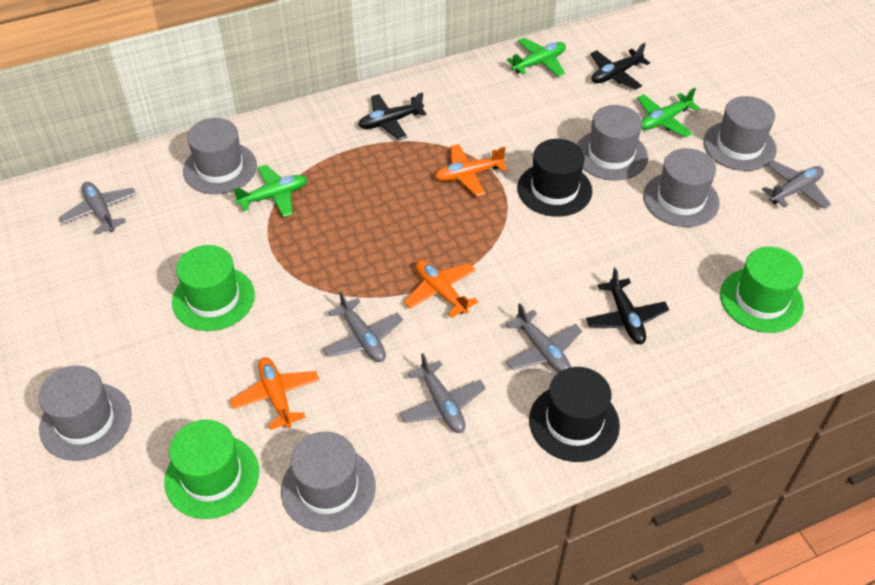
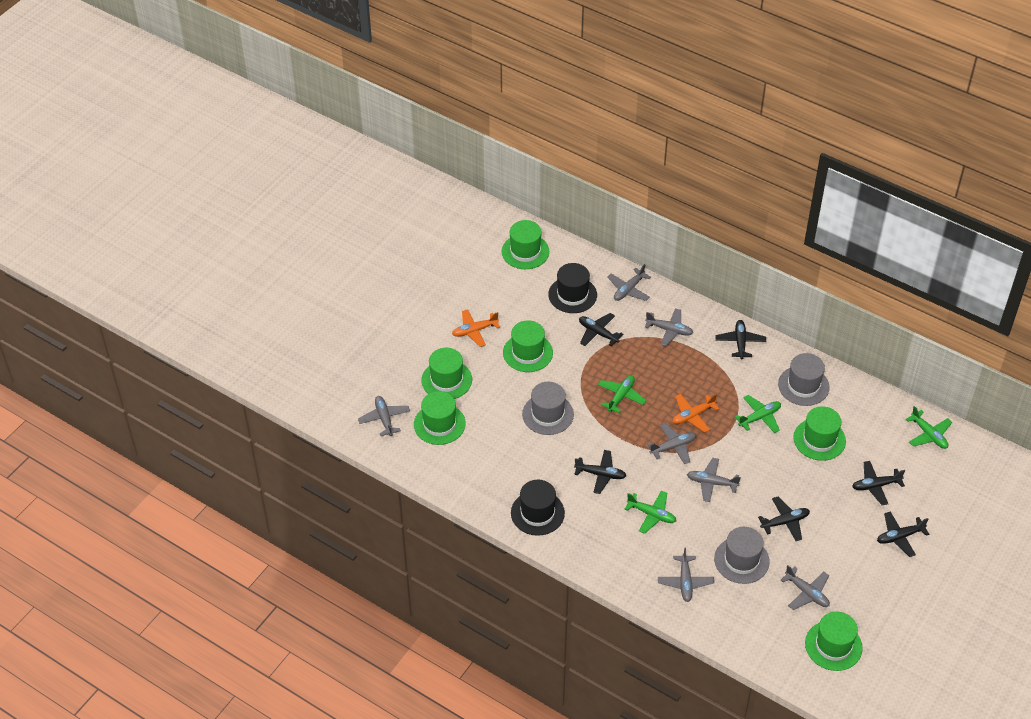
black plane: 3 -> 6
green hat: 3 -> 6
green plane: 3 -> 4
grey hat: 6 -> 3
grey plane: 5 -> 7
orange plane: 3 -> 2

